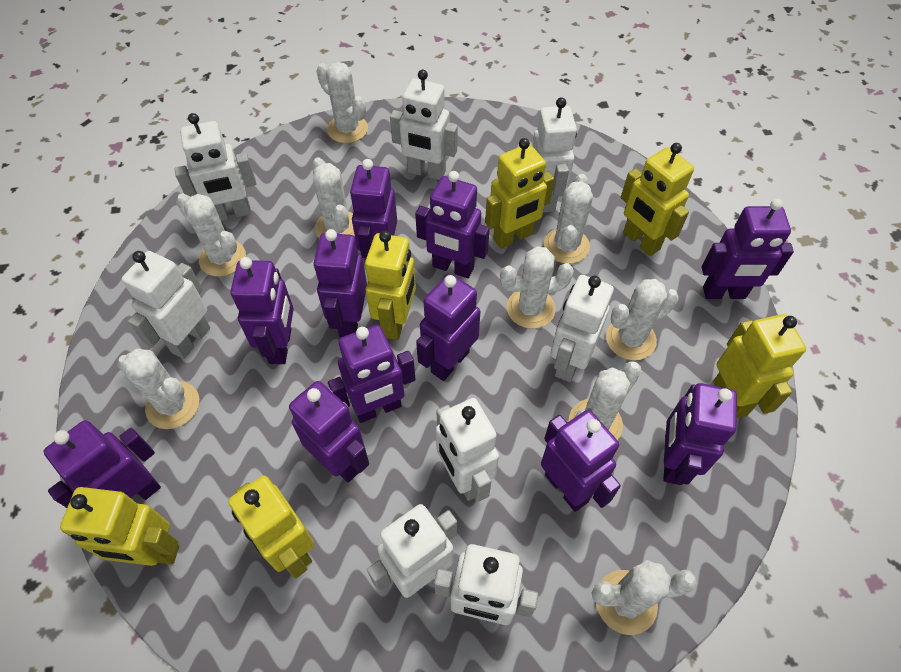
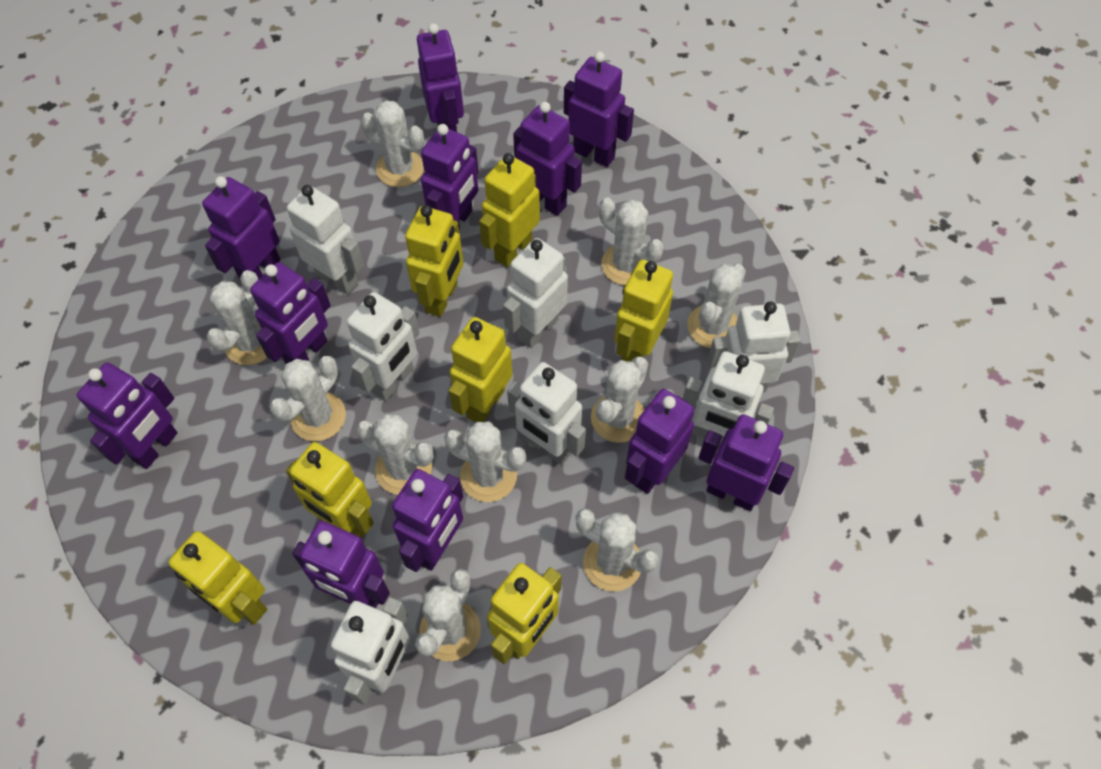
white cactus: 9 -> 10
white robot: 8 -> 7
yellow robot: 6 -> 7

